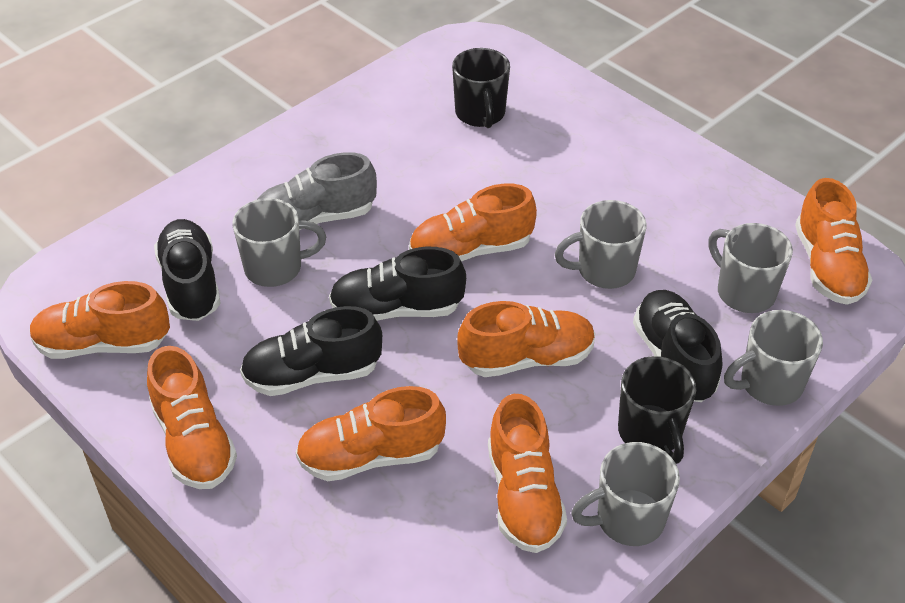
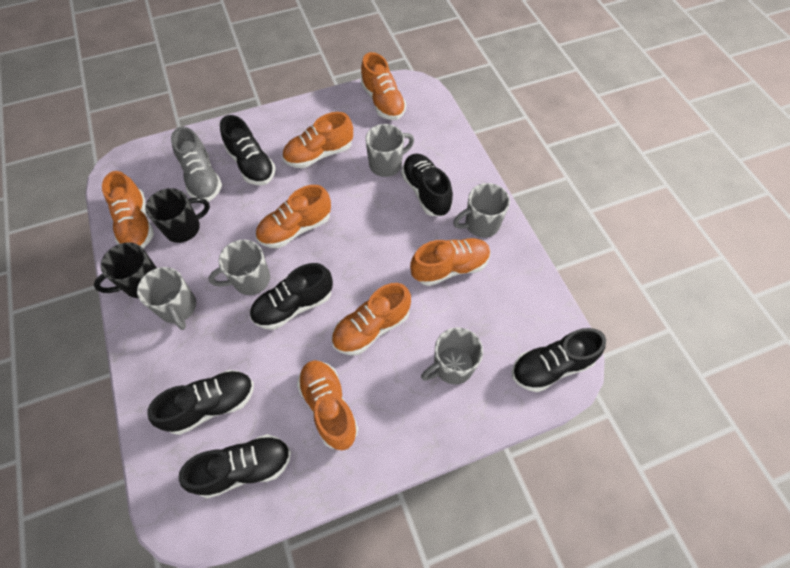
black shoe: 4 -> 6

